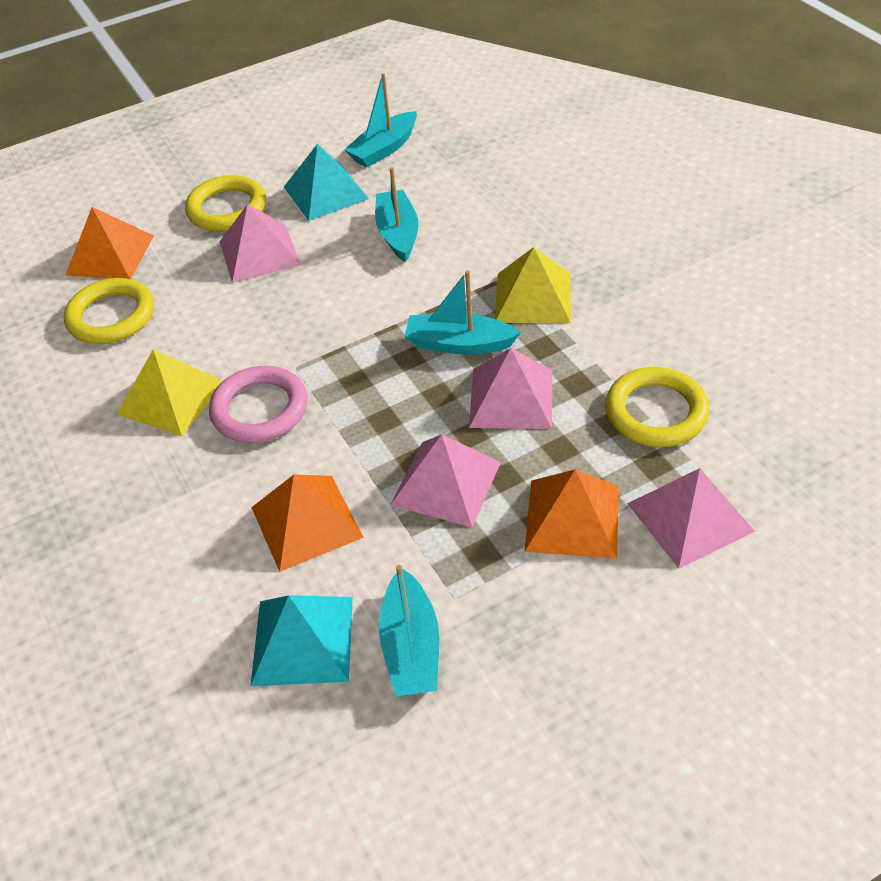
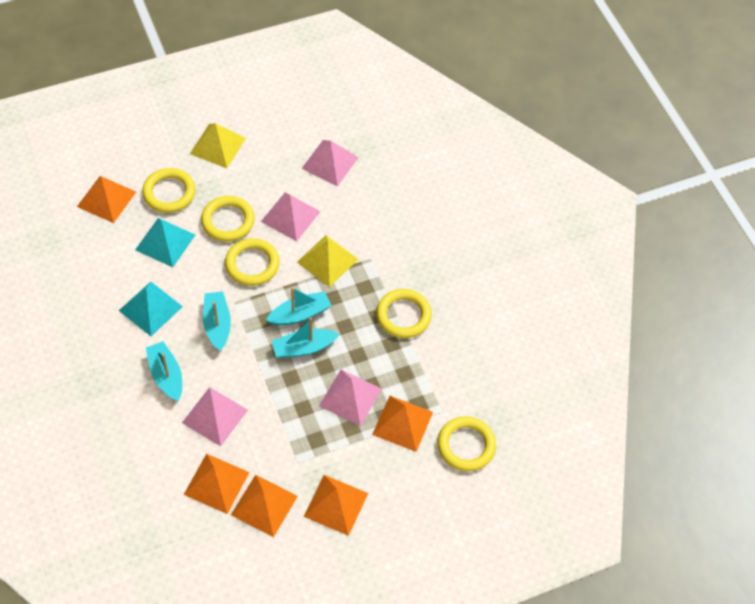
orange pyramid: 3 -> 5
pink ring: 1 -> 0
yellow ring: 3 -> 5

